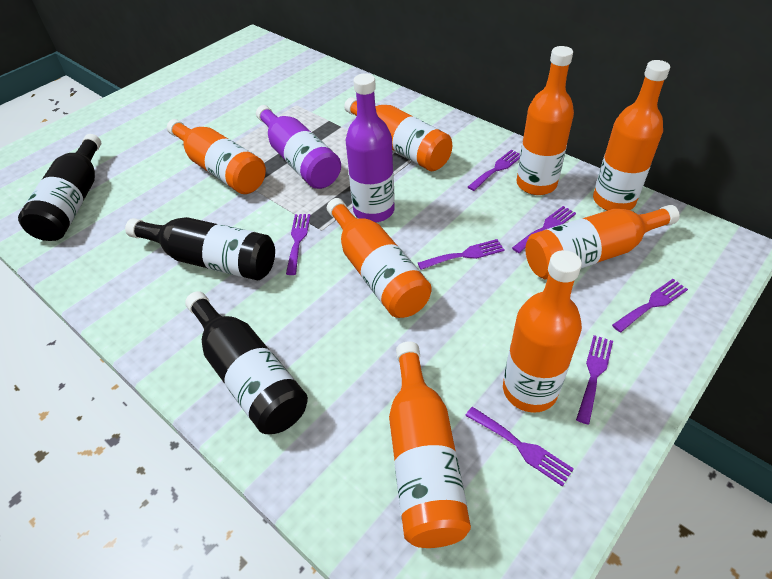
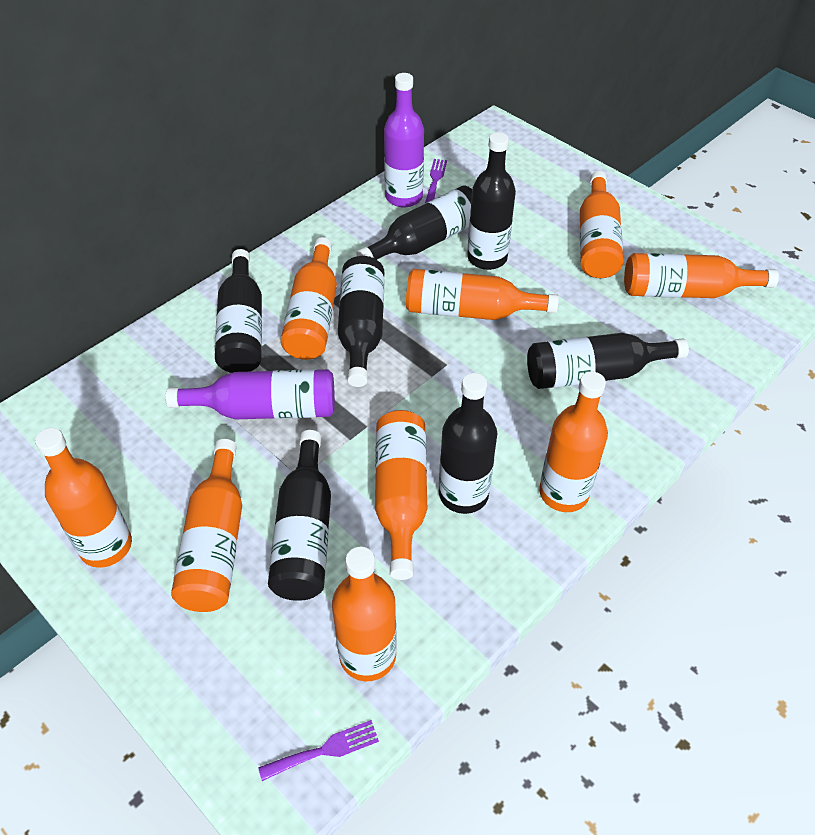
black bottle: 3 -> 7
orange bottle: 8 -> 9
purple fork: 7 -> 2

